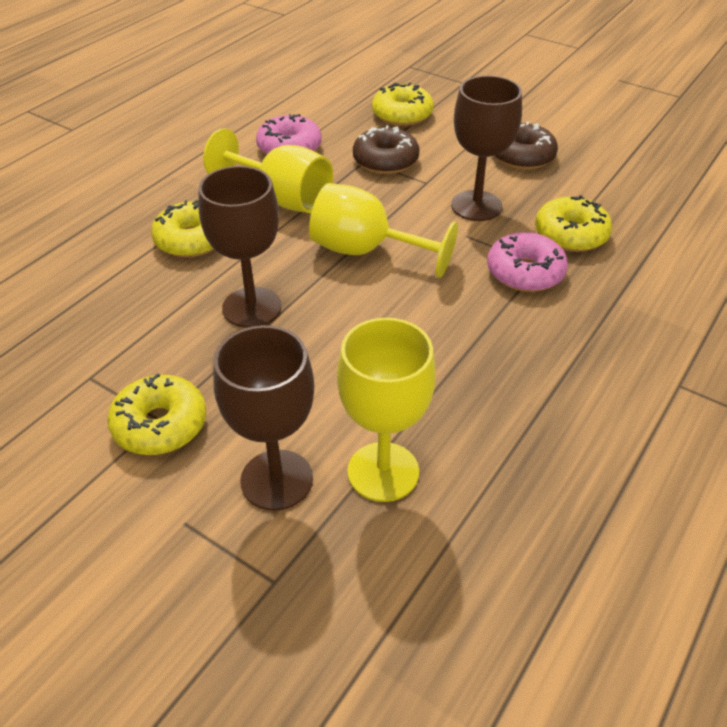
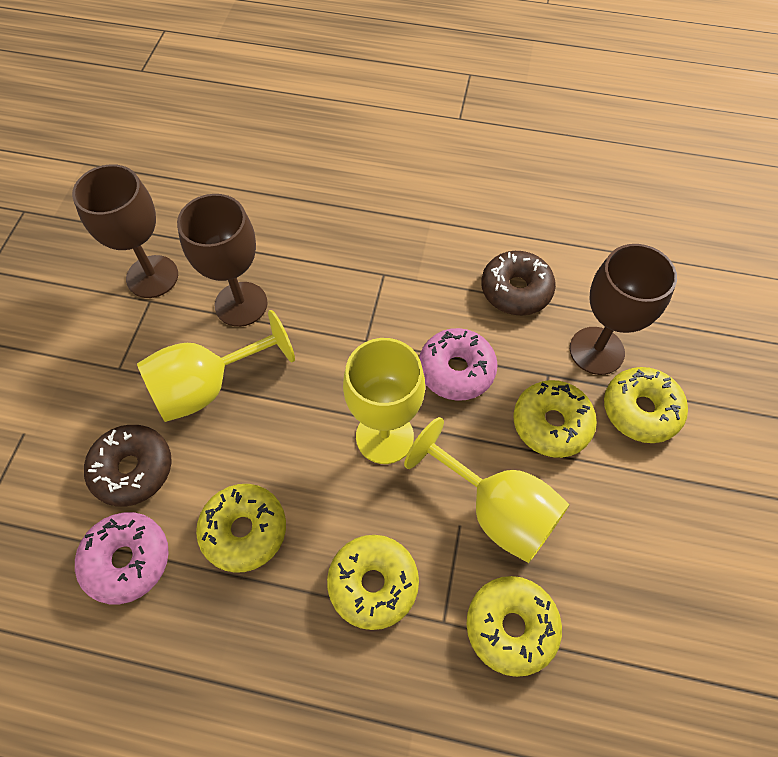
yellow donut: 4 -> 5

